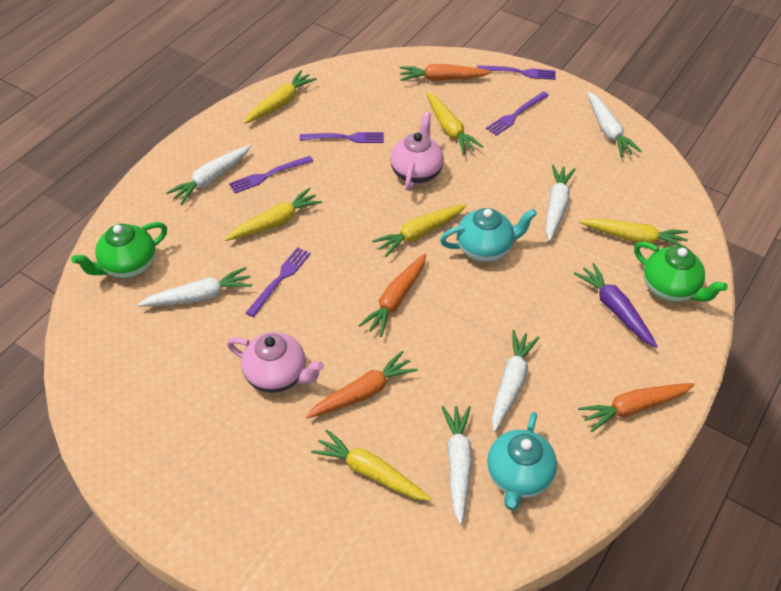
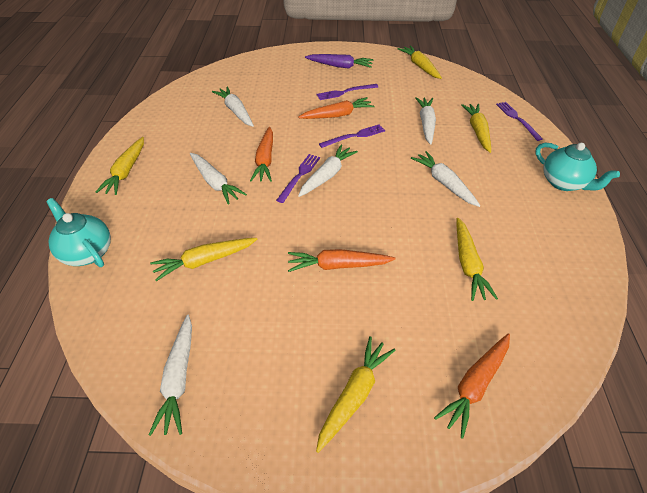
green teapot: 2 -> 0
pink teapot: 2 -> 0
purple fork: 5 -> 4

